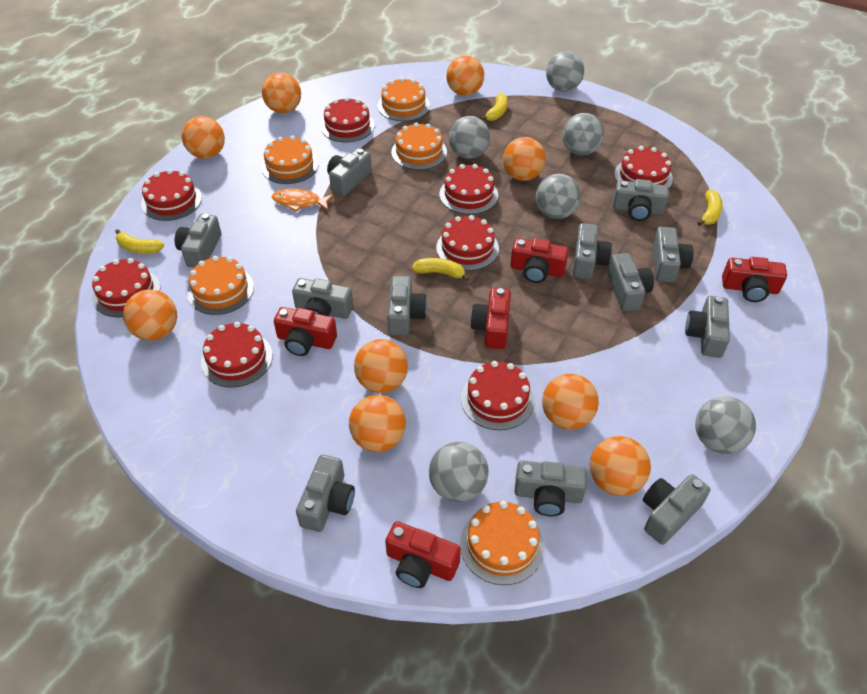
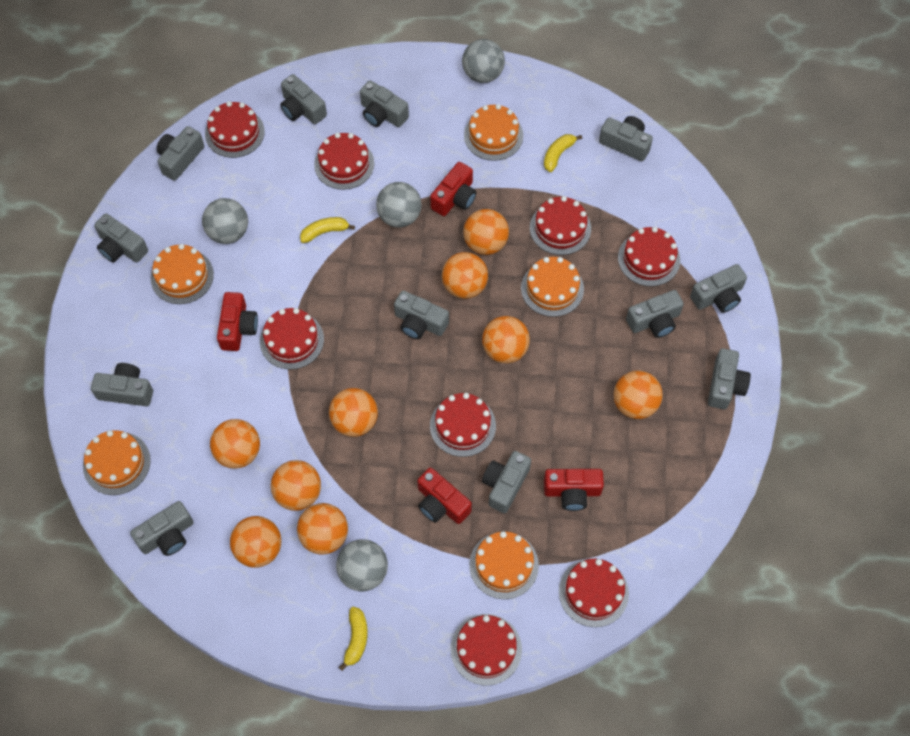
grey ball: 6 -> 4
orange fish: 1 -> 0
red camera: 5 -> 4
yellow banana: 4 -> 3

